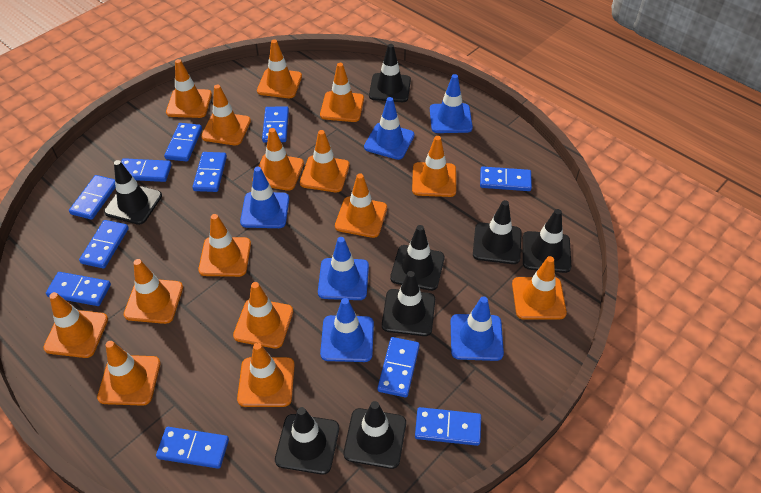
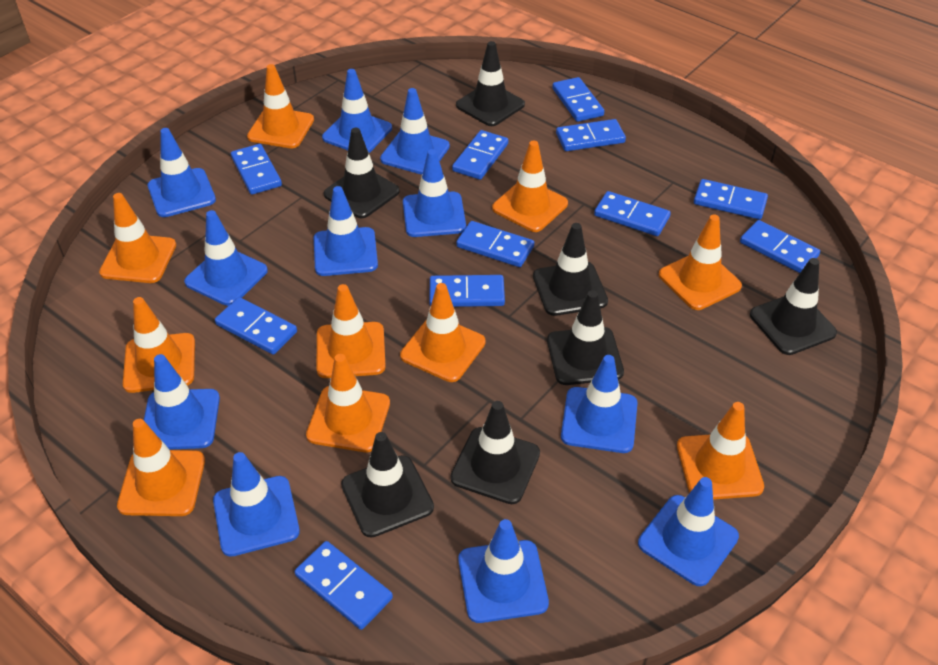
black traffic cone: 8 -> 7
blue traffic cone: 6 -> 11
orange traffic cone: 15 -> 10

